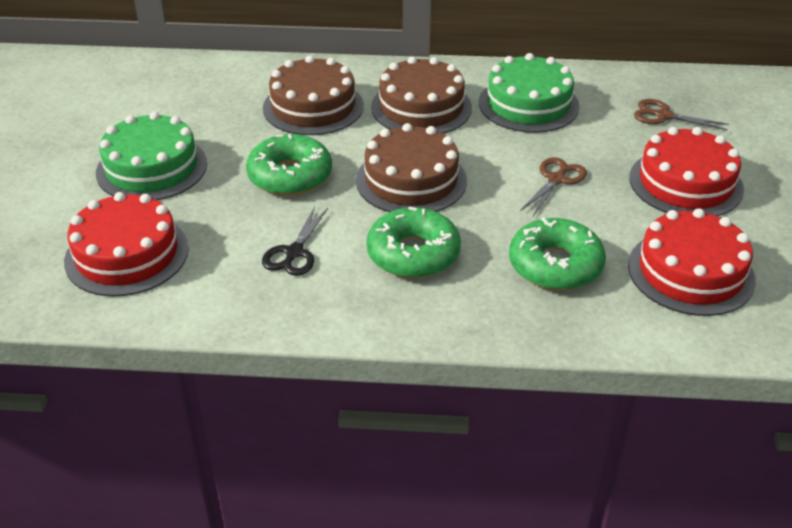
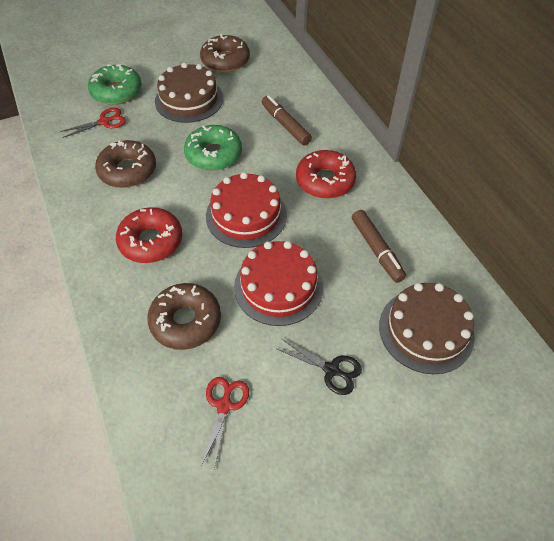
brown cake: 3 -> 2
brown donut: 0 -> 3
brown marker: 0 -> 2
brown scissors: 2 -> 0
green cake: 2 -> 0
green donut: 3 -> 2
red cake: 3 -> 2
red donut: 0 -> 2
red scissors: 0 -> 2

